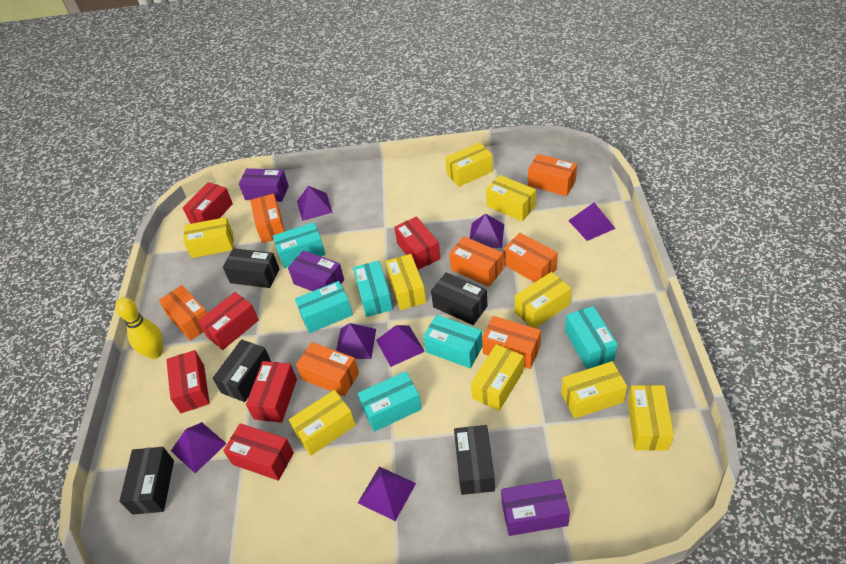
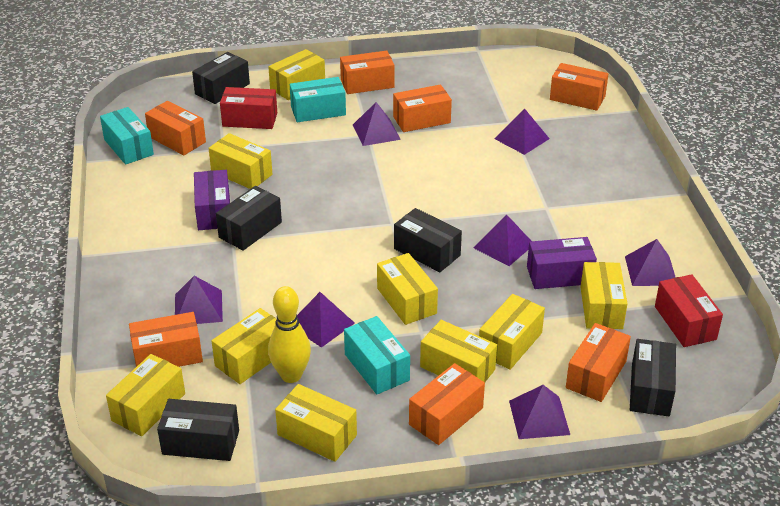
purple box: 3 -> 2
red box: 6 -> 2
turquoise box: 6 -> 3

